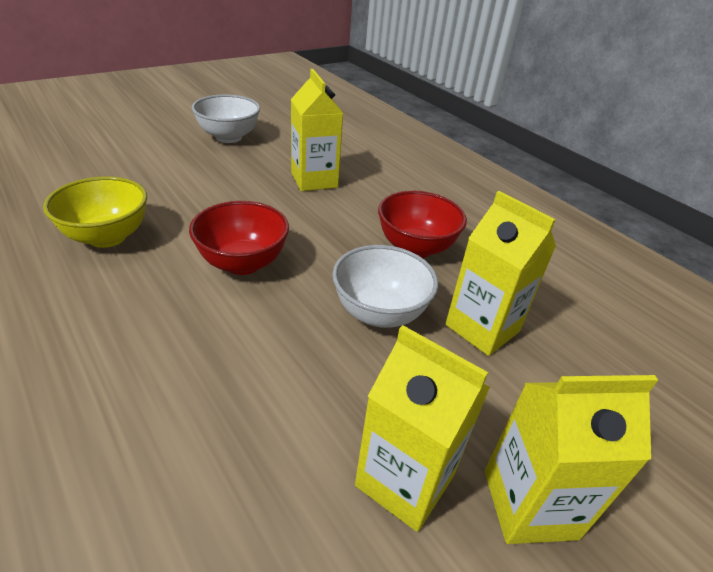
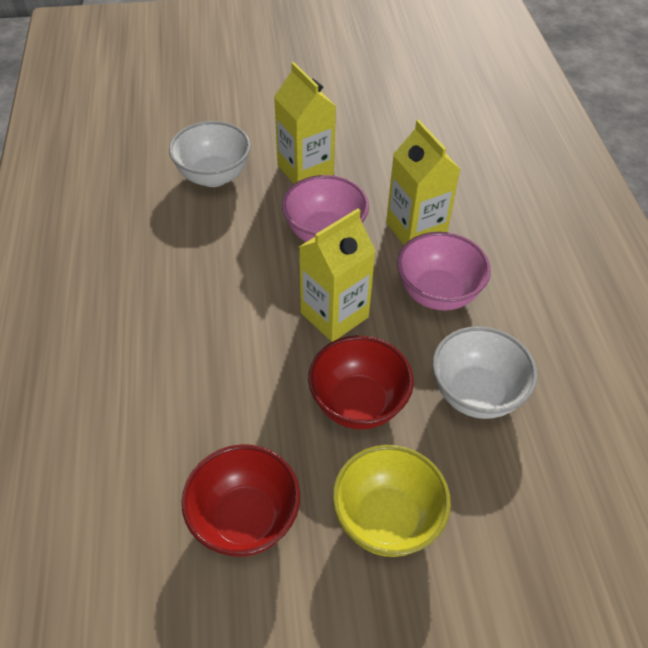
pink bowl: 0 -> 2
yellow carton: 4 -> 3

